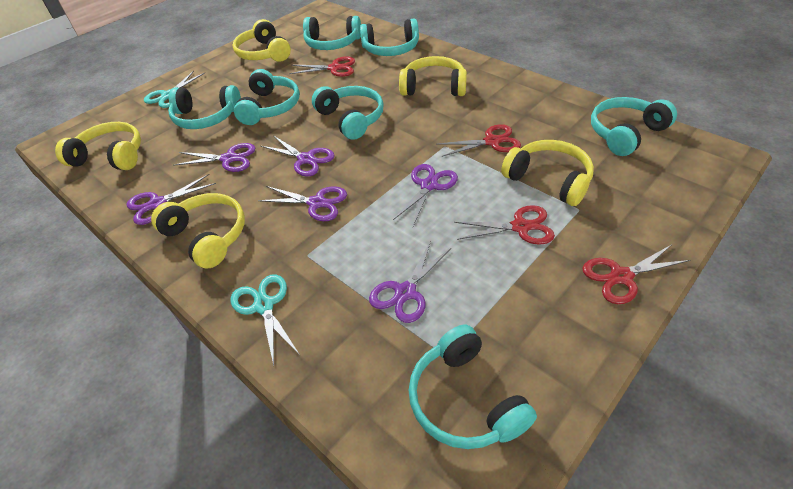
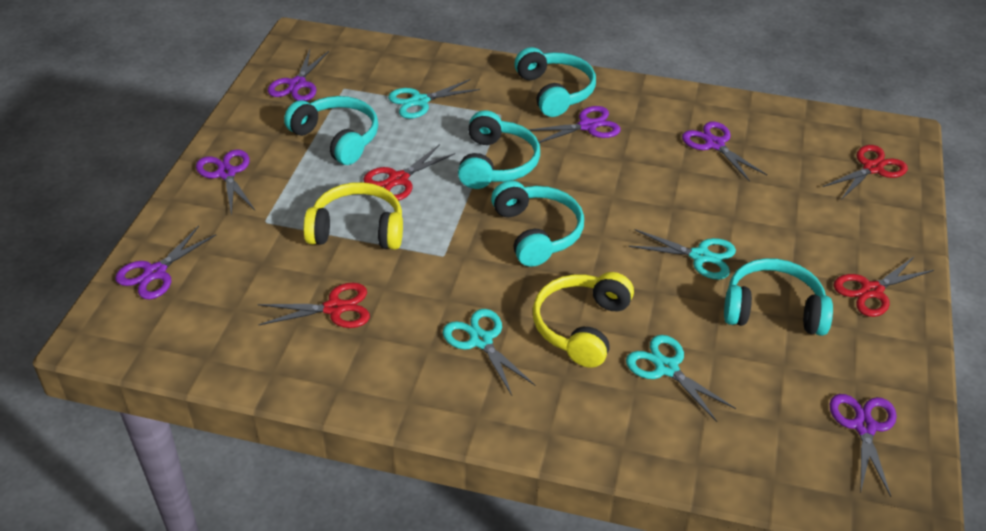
turquoise headphones: 7 -> 5
turquoise scissors: 2 -> 4
yellow headphones: 5 -> 2

